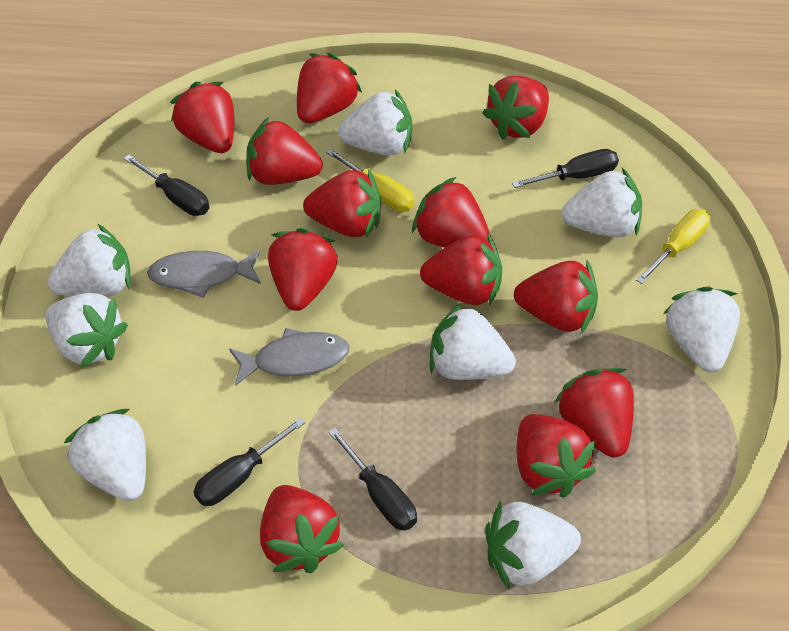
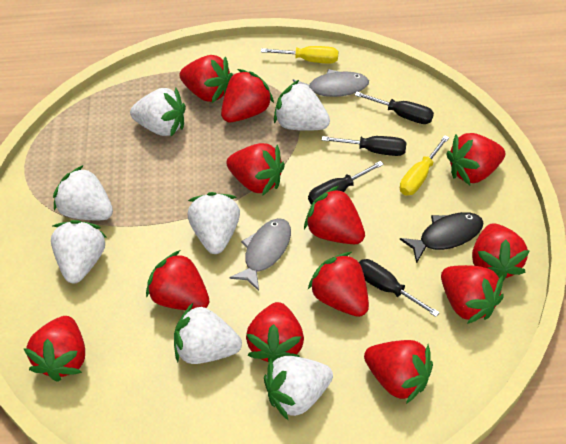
black fish: 0 -> 1
white strawberry: 8 -> 7

